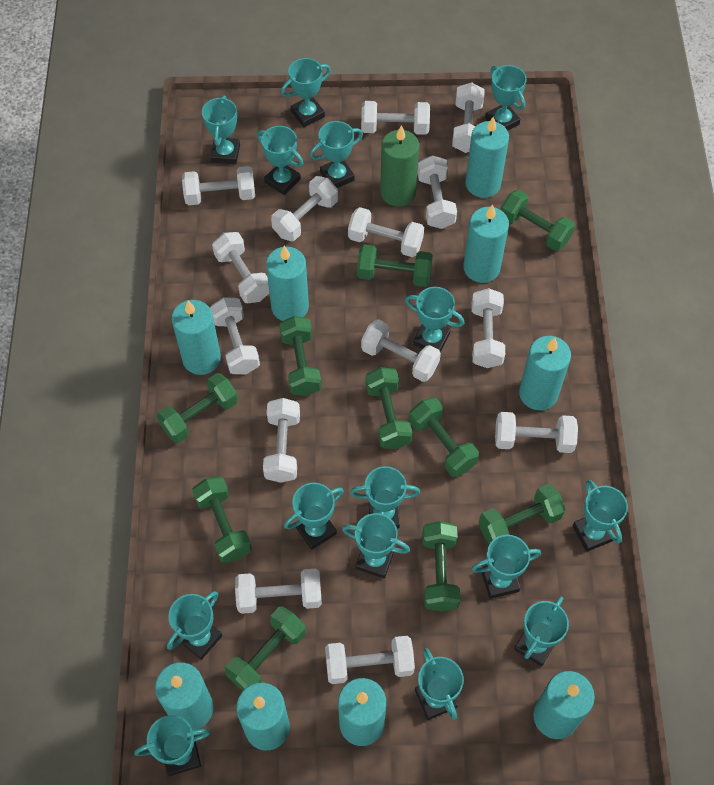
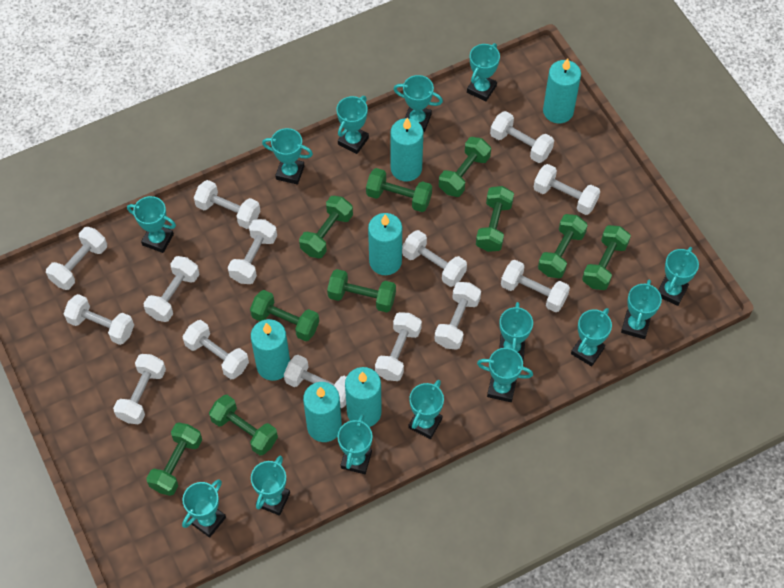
green candle: 1 -> 0
turquoise candle: 9 -> 6
turquoise trophy: 15 -> 14

